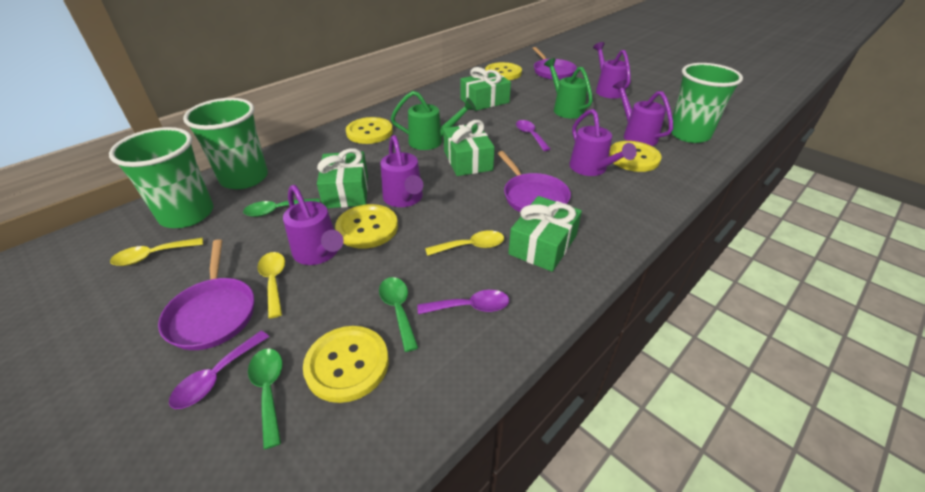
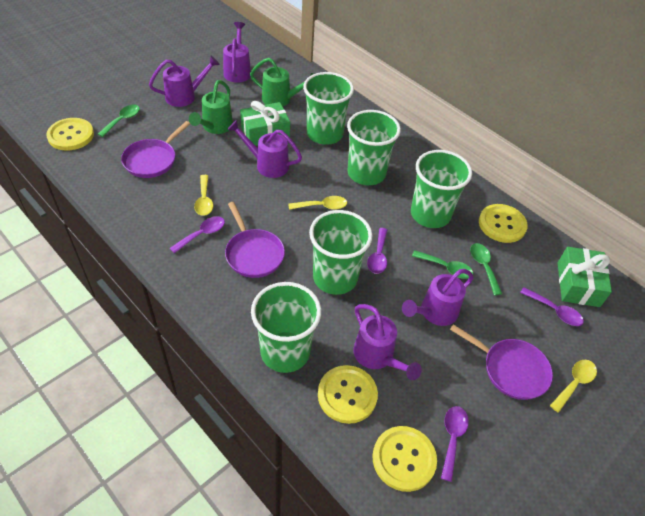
green cup: 3 -> 5
green gift: 4 -> 2
purple spoon: 3 -> 4
yellow button: 5 -> 4

